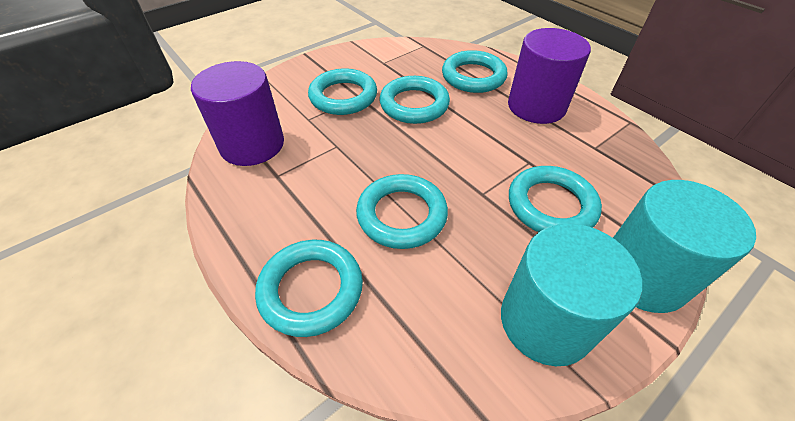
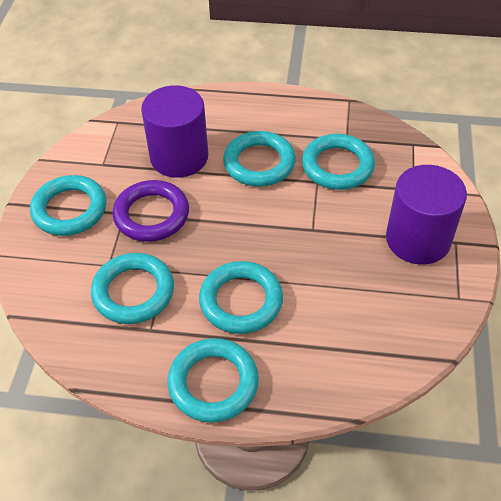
purple ring: 0 -> 1
turquoise cylinder: 2 -> 0

